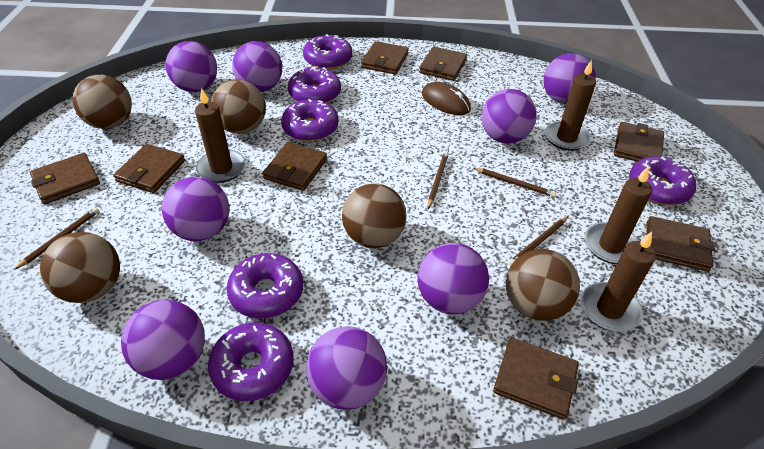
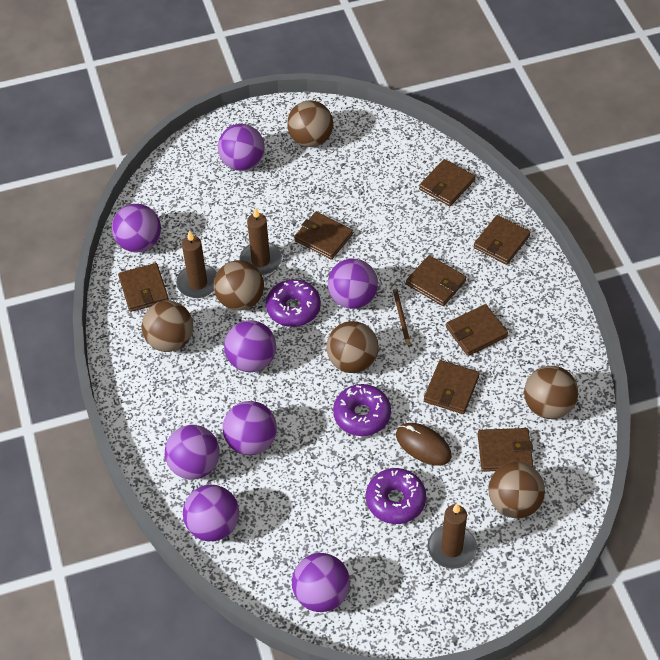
brown ball: 5 -> 6
brown candle: 4 -> 3
brown pencil: 4 -> 1
purple donut: 6 -> 3

